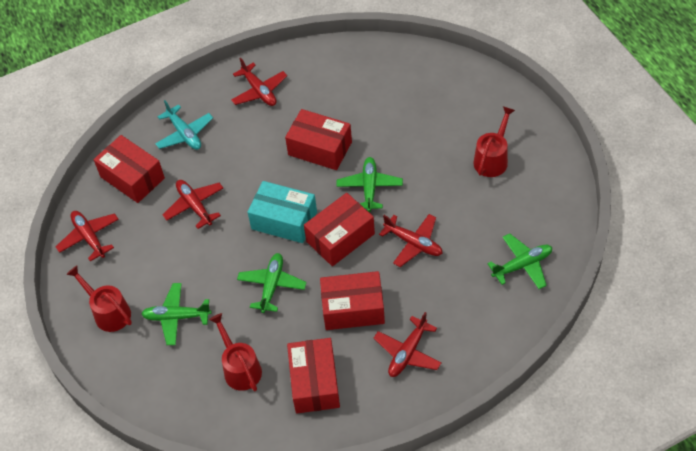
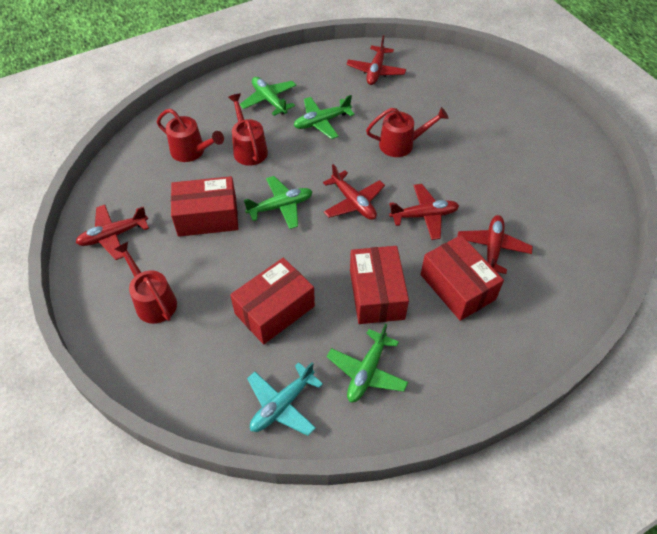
red box: 5 -> 4
red watering can: 3 -> 4
turquoise box: 1 -> 0

